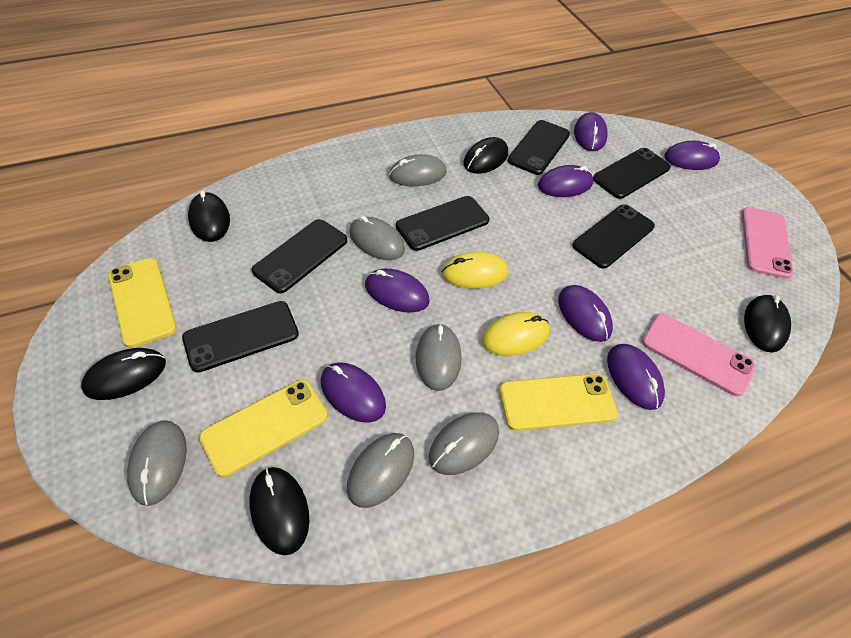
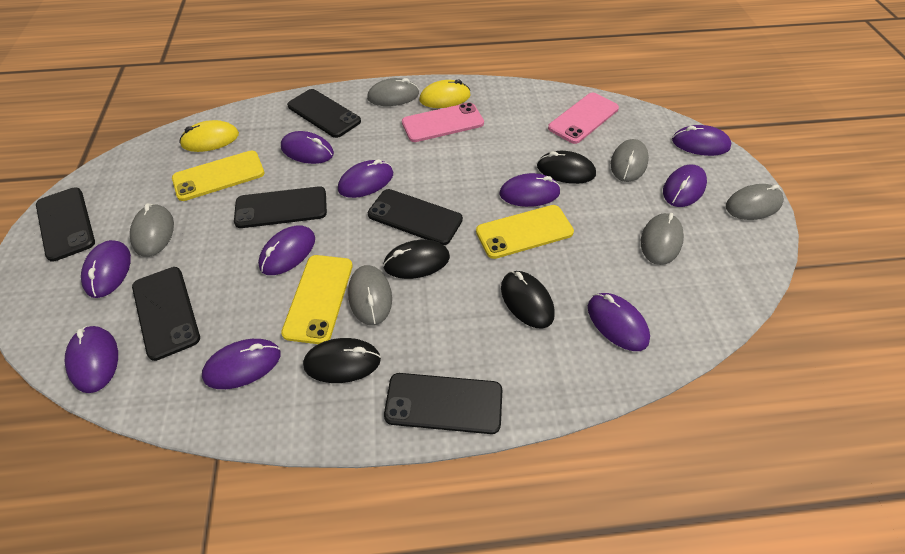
black mouse: 5 -> 4
purple mouse: 7 -> 10

